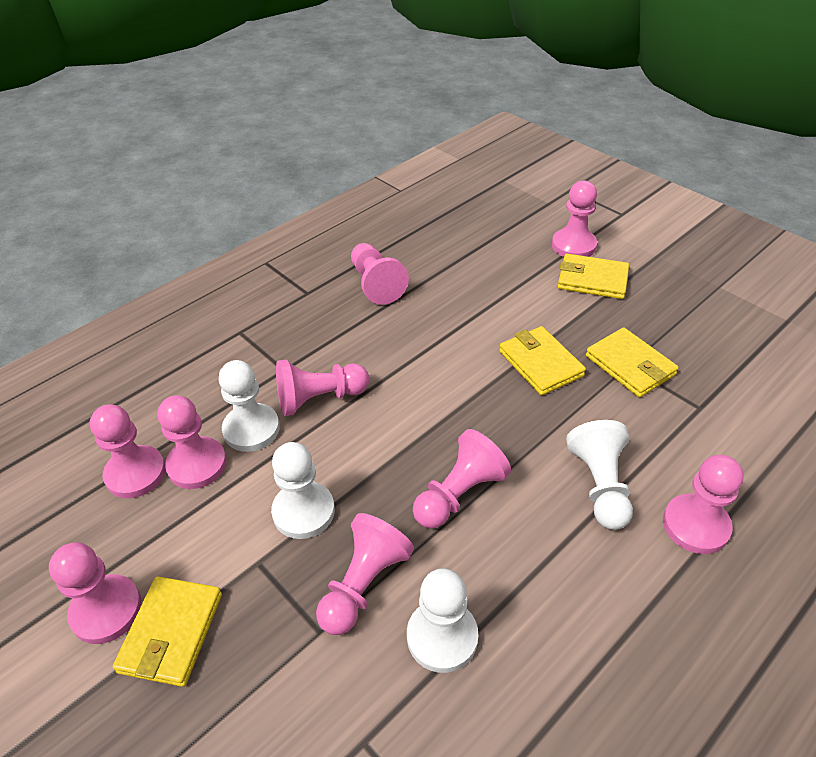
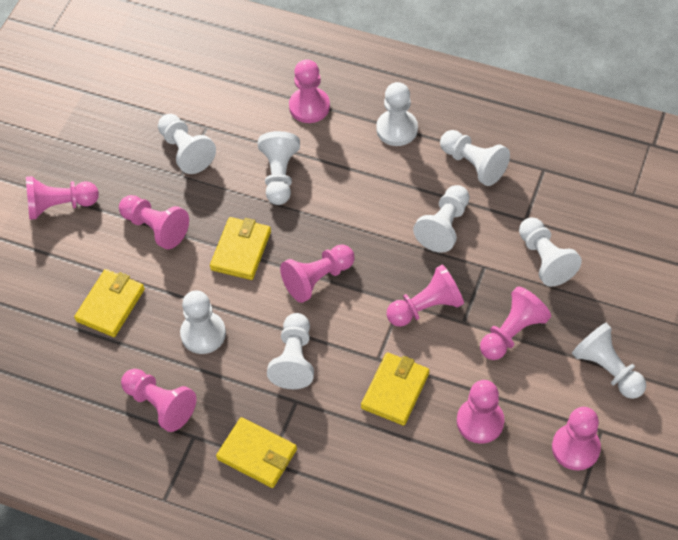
white pawn: 4 -> 9

